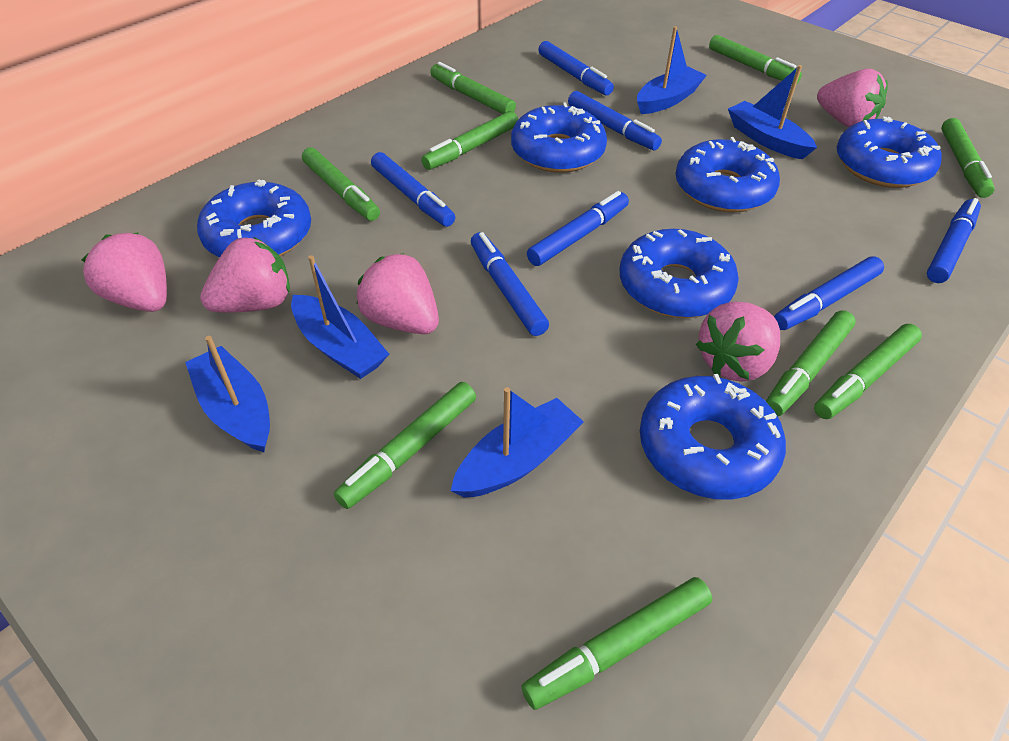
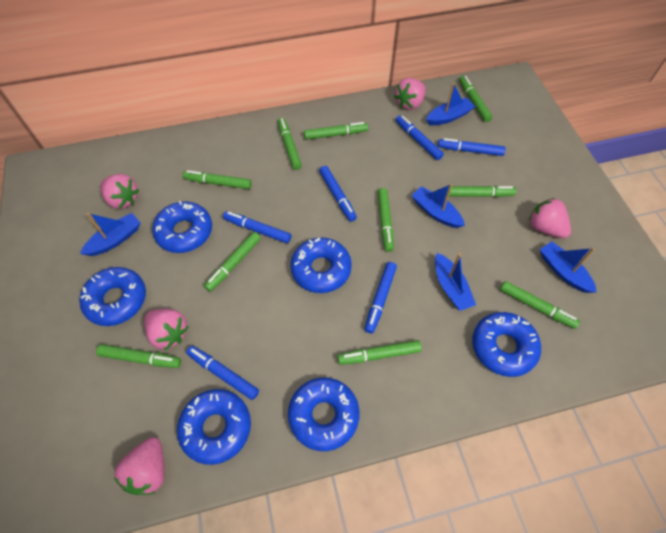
blue marker: 7 -> 6
green marker: 9 -> 10

